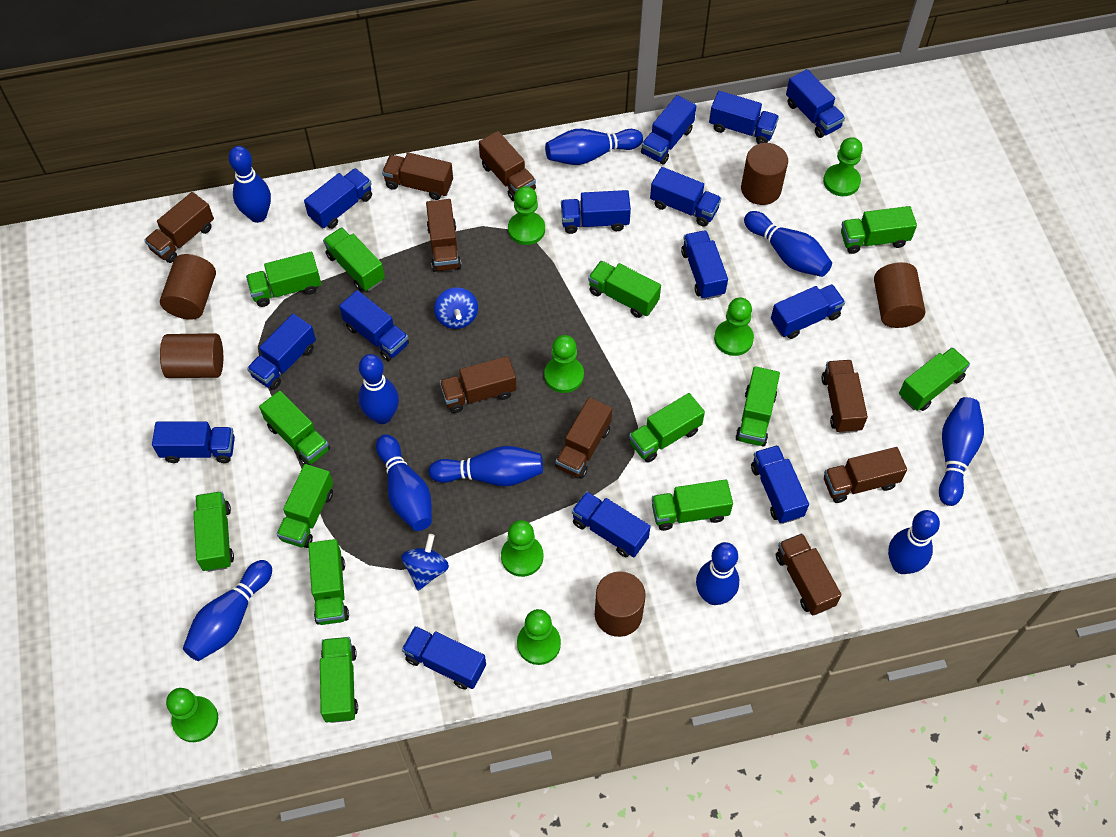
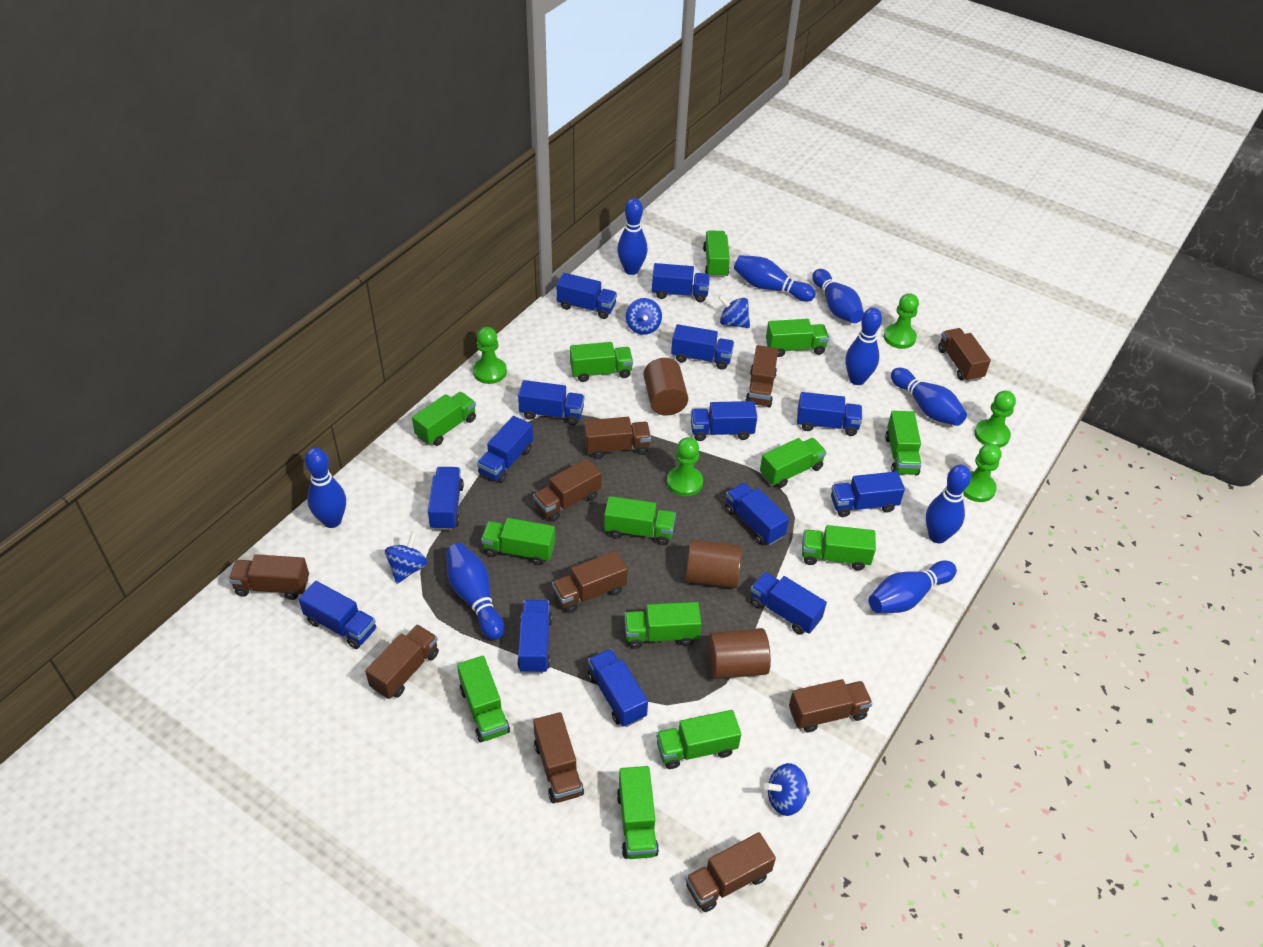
blue bowling pin: 10 -> 9
blue spinning top: 2 -> 4
brown cylinder: 5 -> 3
brown truck: 9 -> 10
green pawn: 7 -> 5

